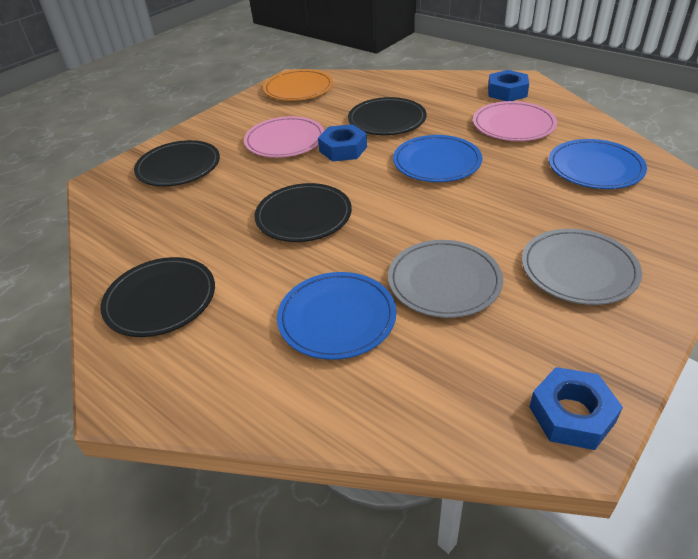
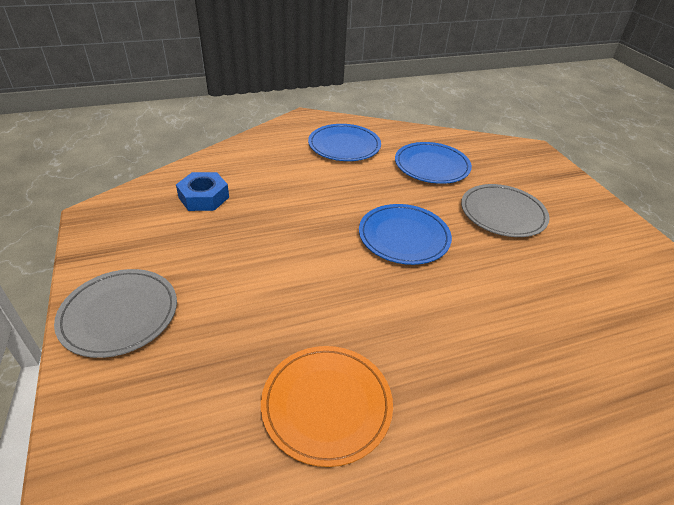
black plate: 4 -> 0
blue nut: 3 -> 1
pink plate: 2 -> 0

